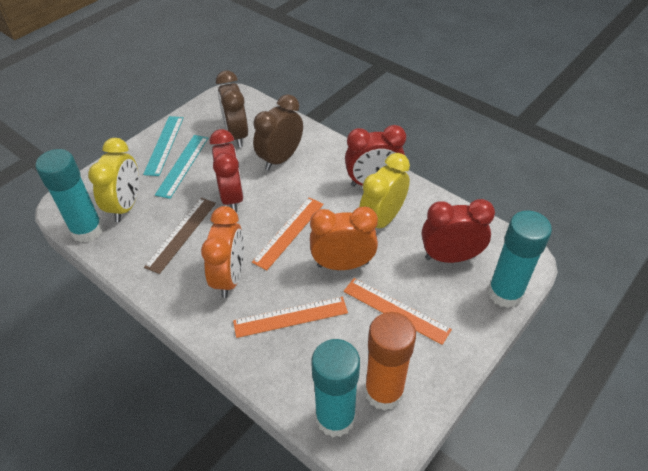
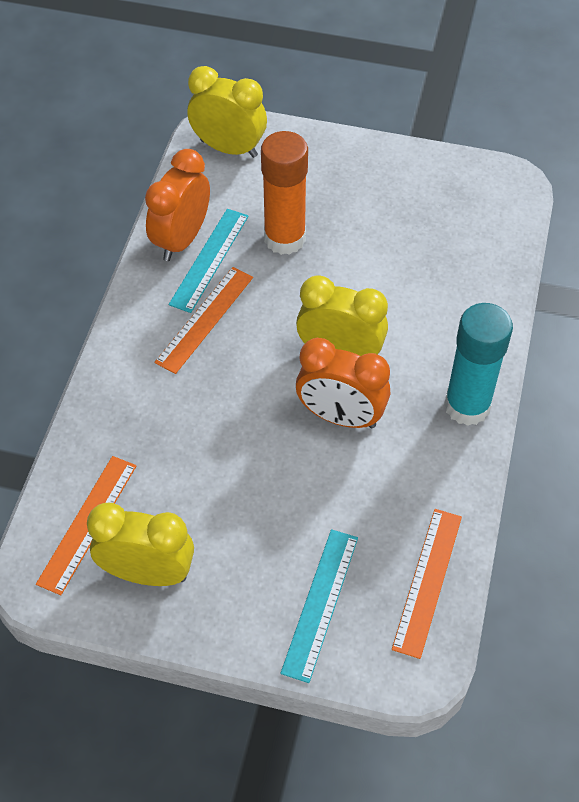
brown clock: 2 -> 0
brown ruler: 1 -> 0
red clock: 3 -> 0
turquoise glue stick: 3 -> 1
yellow clock: 2 -> 3

